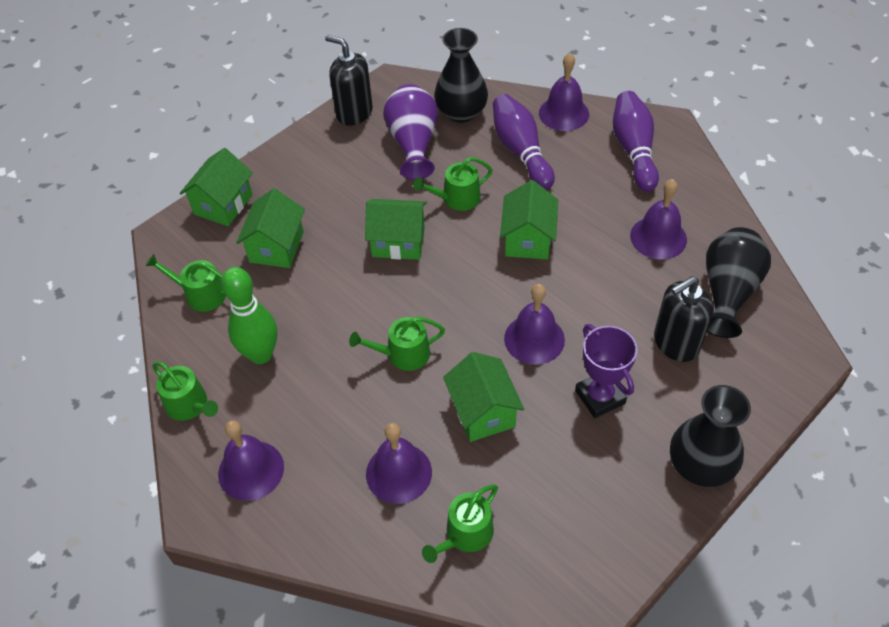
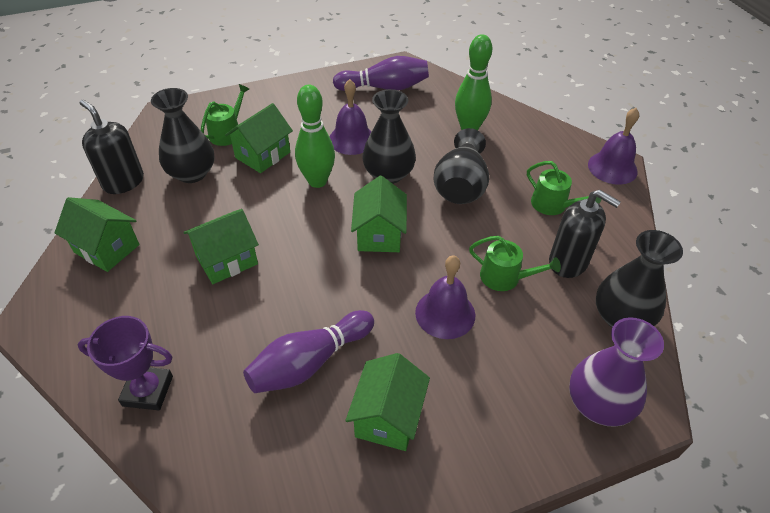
black vase: 3 -> 4
green bowling pin: 1 -> 2
green watering can: 5 -> 3
purple bell: 5 -> 3

